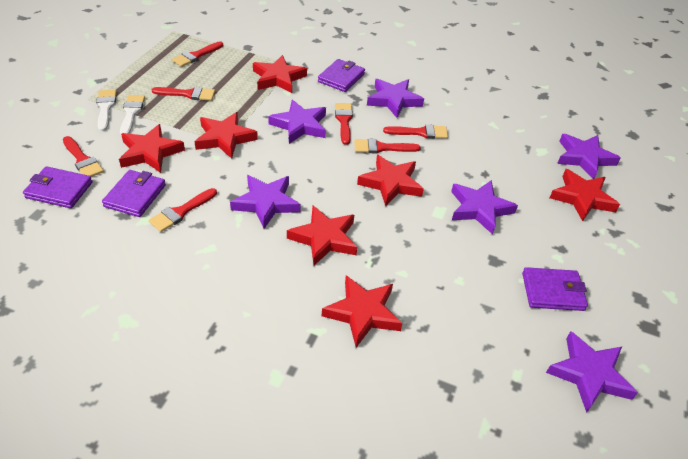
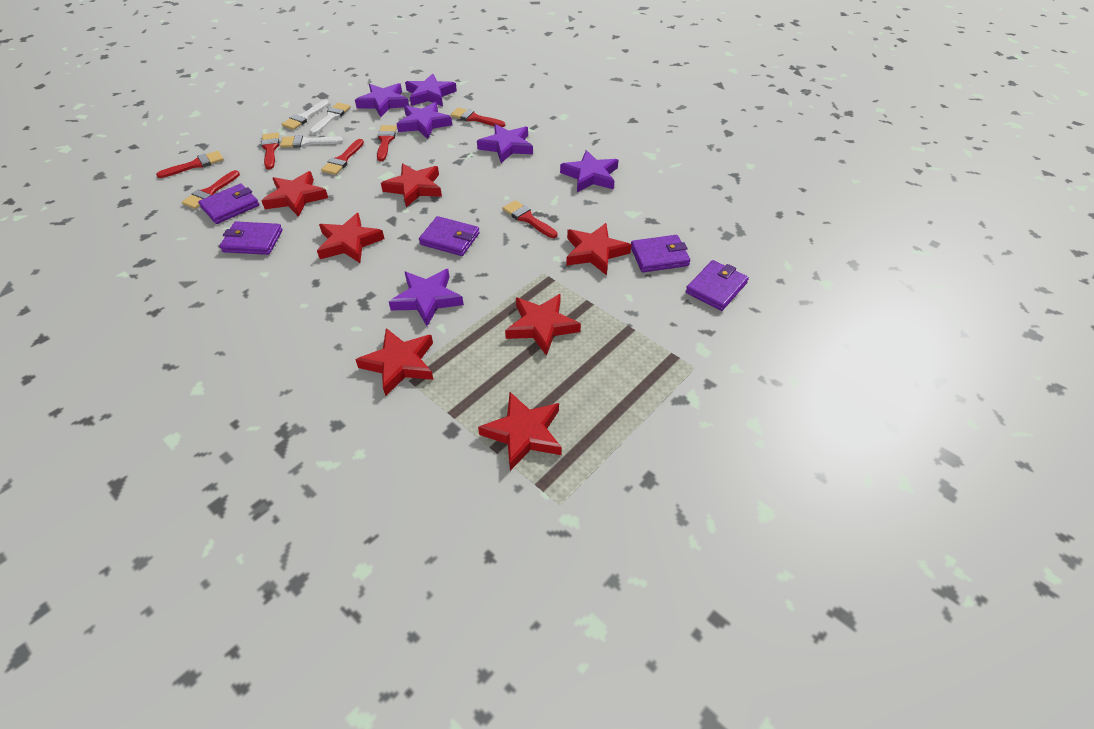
purple wallet: 4 -> 5
white brush: 2 -> 3

